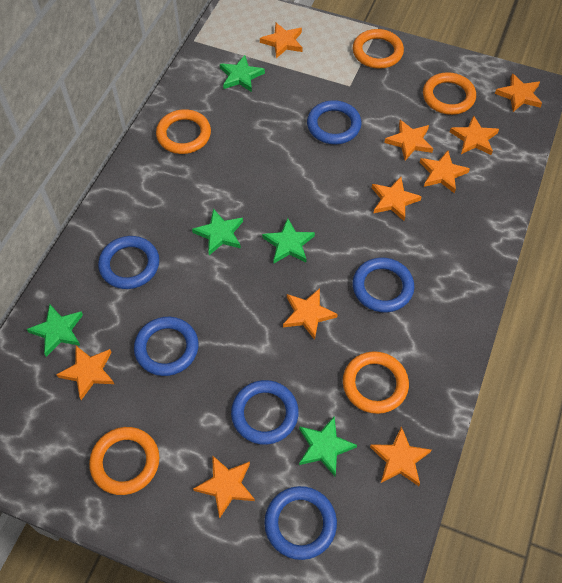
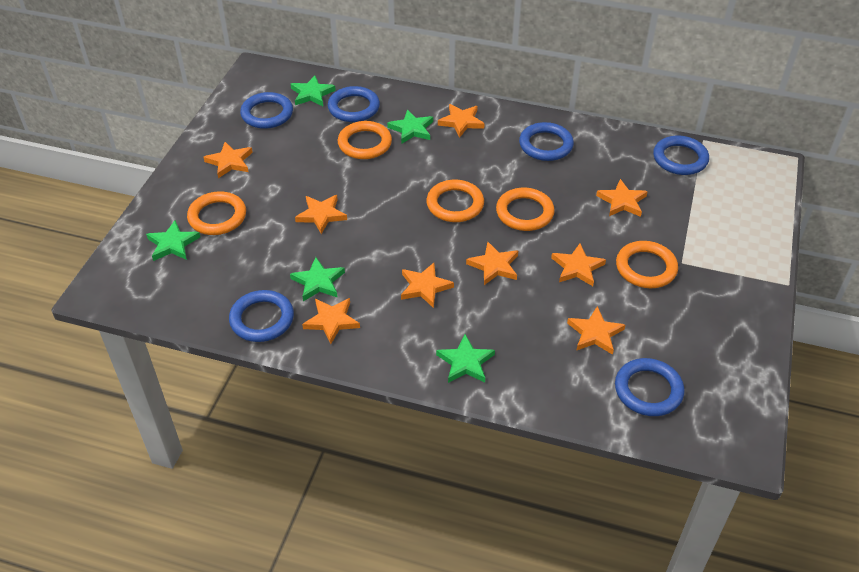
orange star: 10 -> 9

